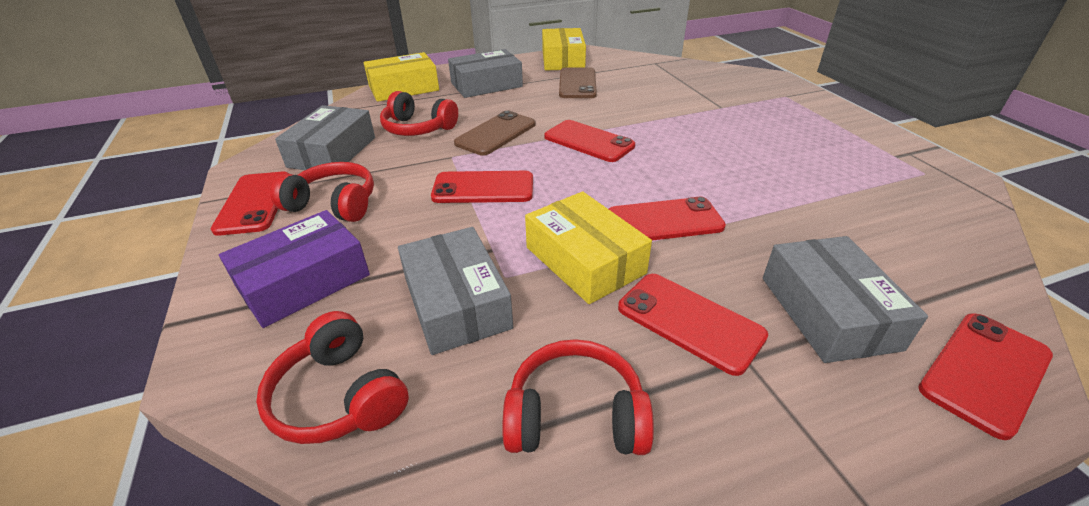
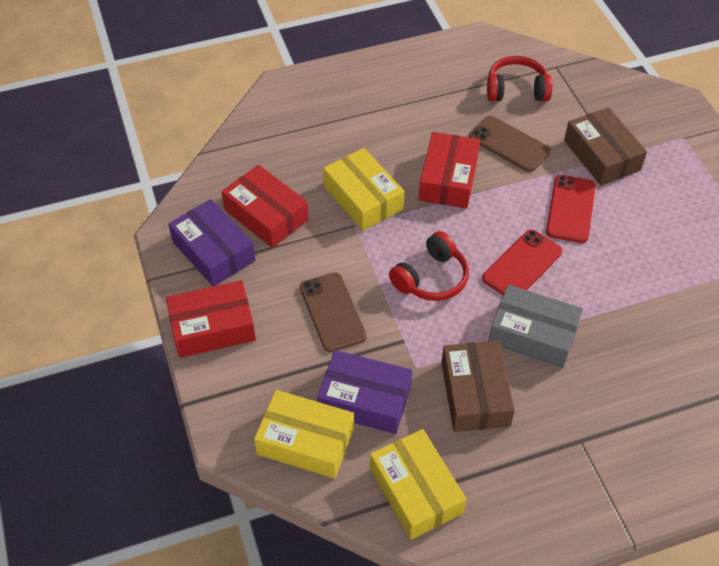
brown box: 0 -> 2
grey box: 4 -> 1
purple box: 1 -> 2
red box: 0 -> 3
red headphones: 4 -> 2
red phone: 6 -> 2

